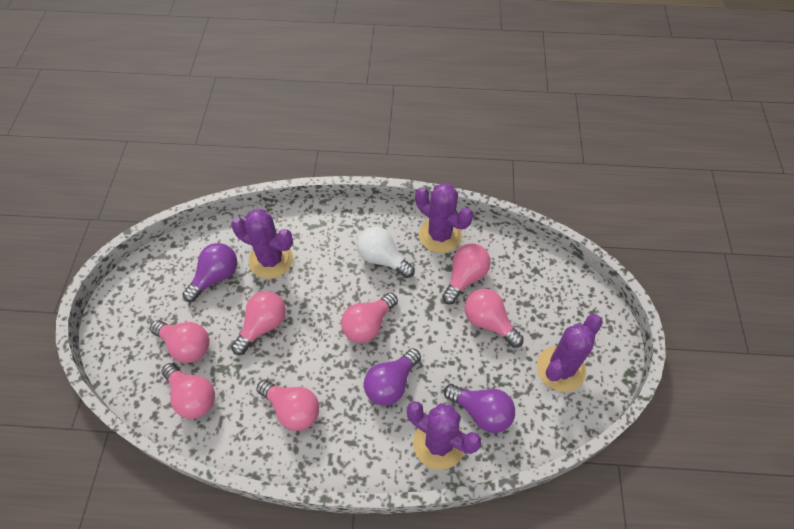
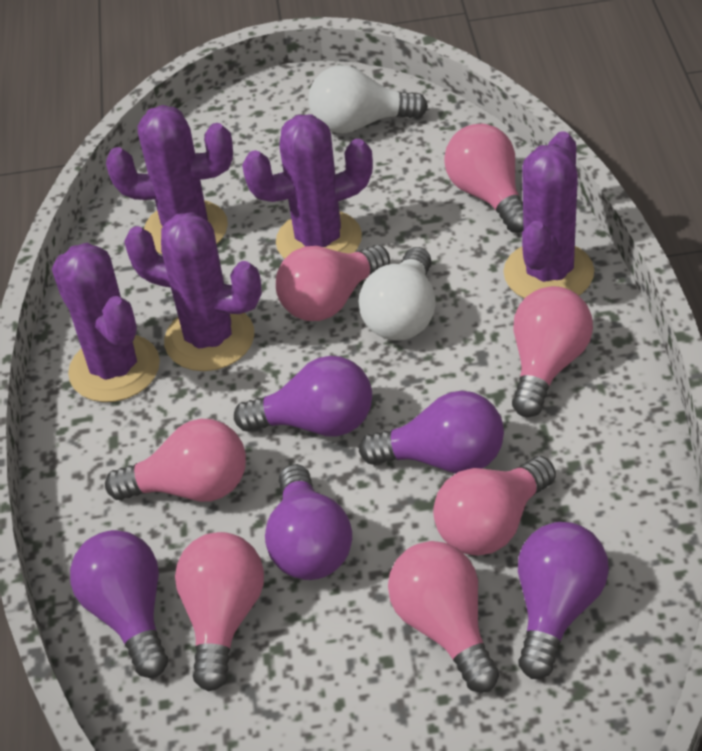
purple cactus: 4 -> 5
purple light bulb: 3 -> 5
white light bulb: 1 -> 2

